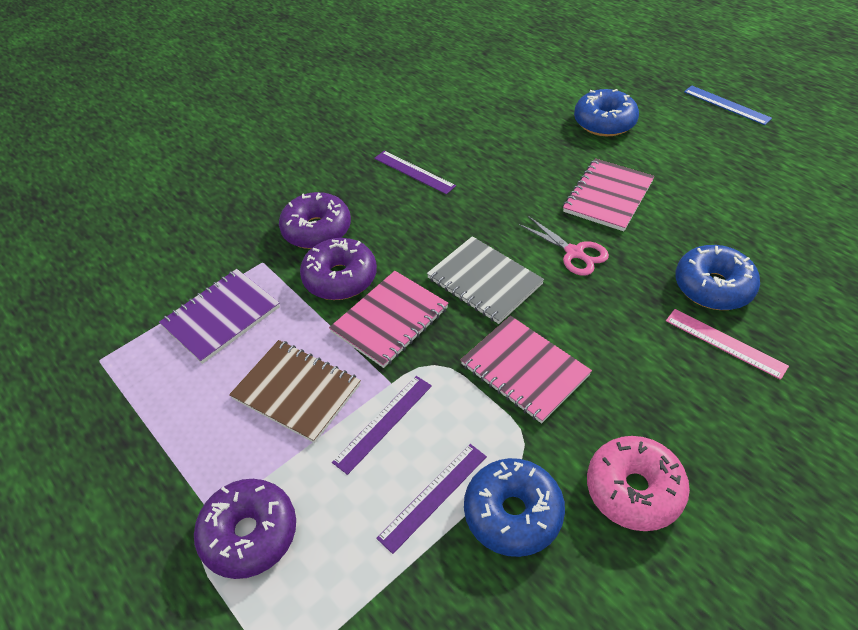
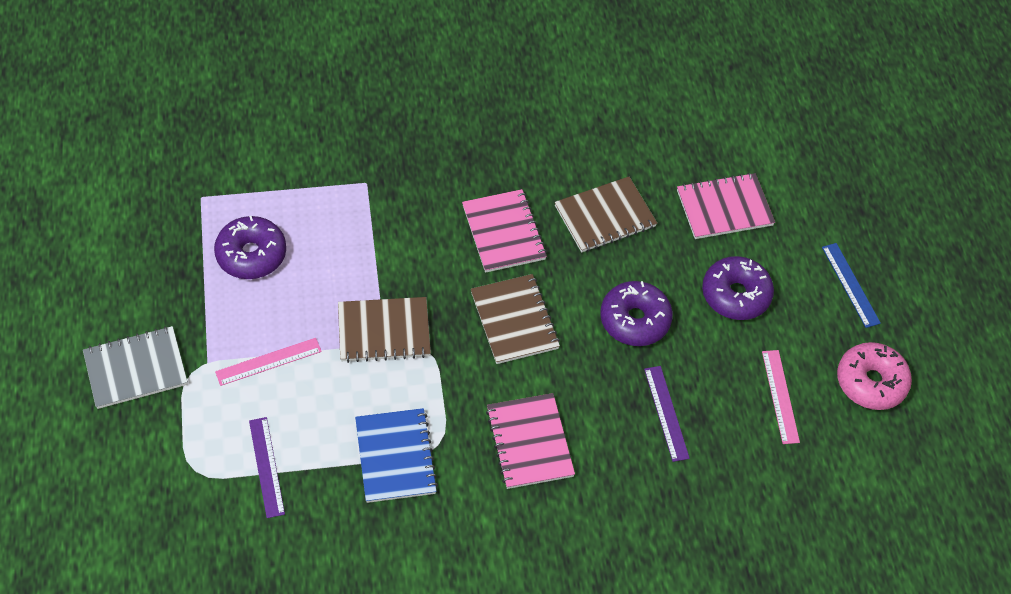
blue donut: 3 -> 0
blue notebook: 0 -> 1
brown notebook: 1 -> 3
pink ruler: 1 -> 2
pink scissors: 1 -> 0
purple notebook: 1 -> 0
purple ruler: 3 -> 2

